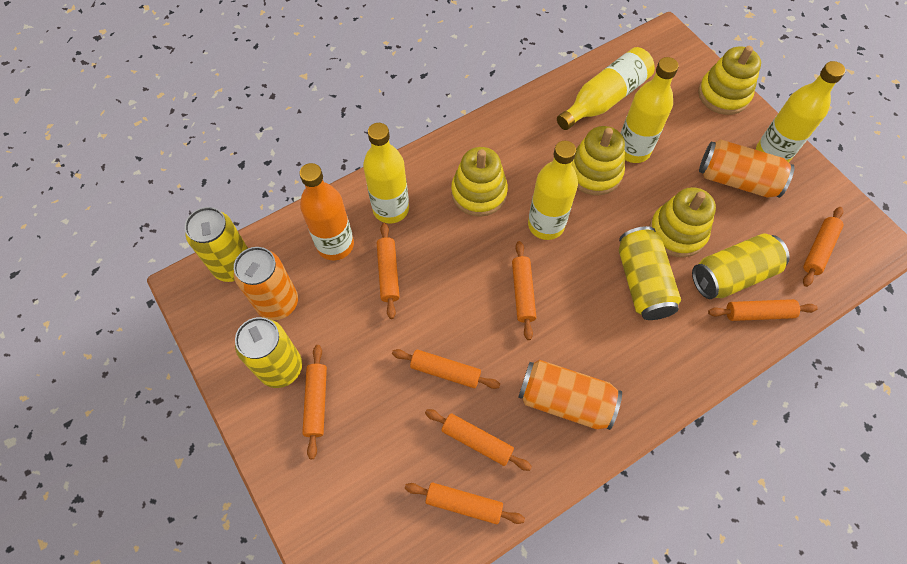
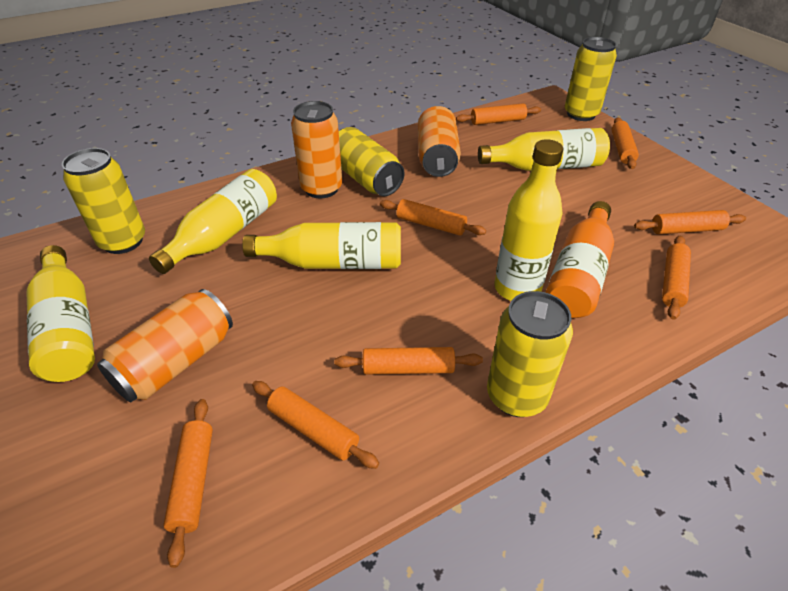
yellow stacking toy: 4 -> 0

